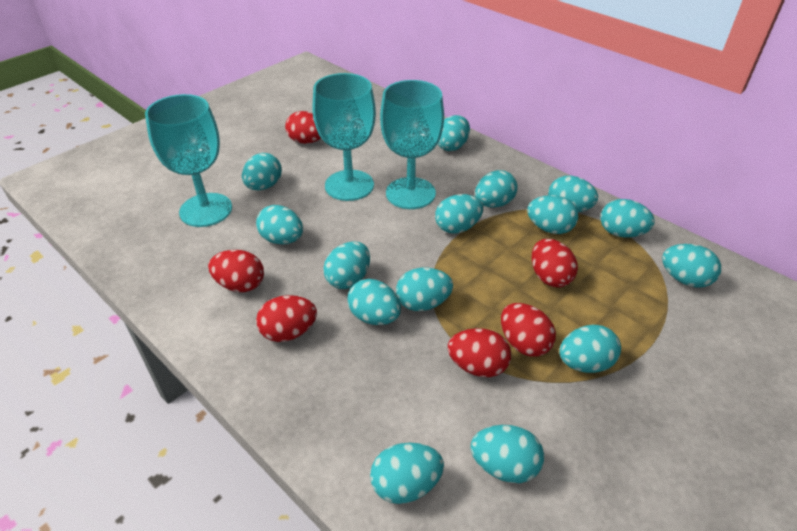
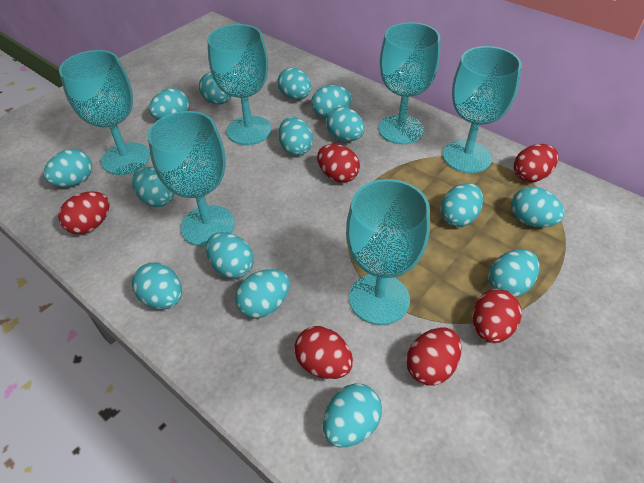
turquoise goblet: 3 -> 6

